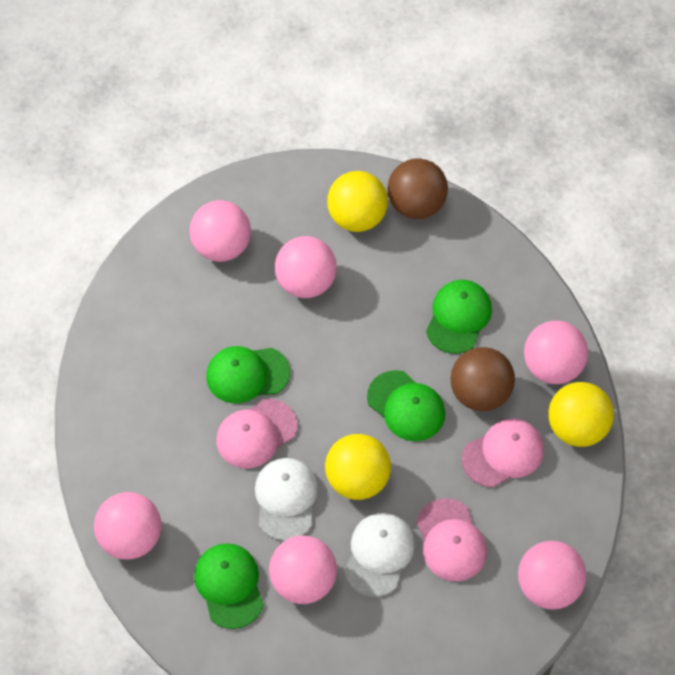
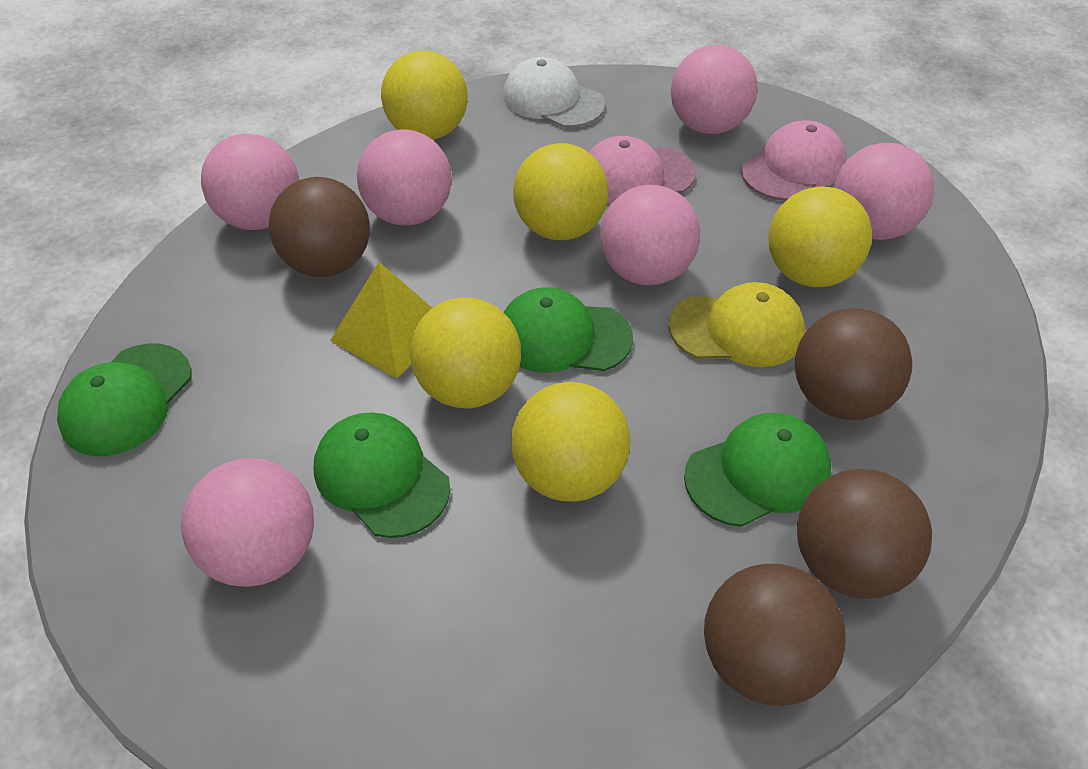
brown ball: 2 -> 4
pink cap: 3 -> 2
white cap: 2 -> 1
yellow ball: 3 -> 5
yellow cap: 0 -> 1
yellow pyramid: 0 -> 1

